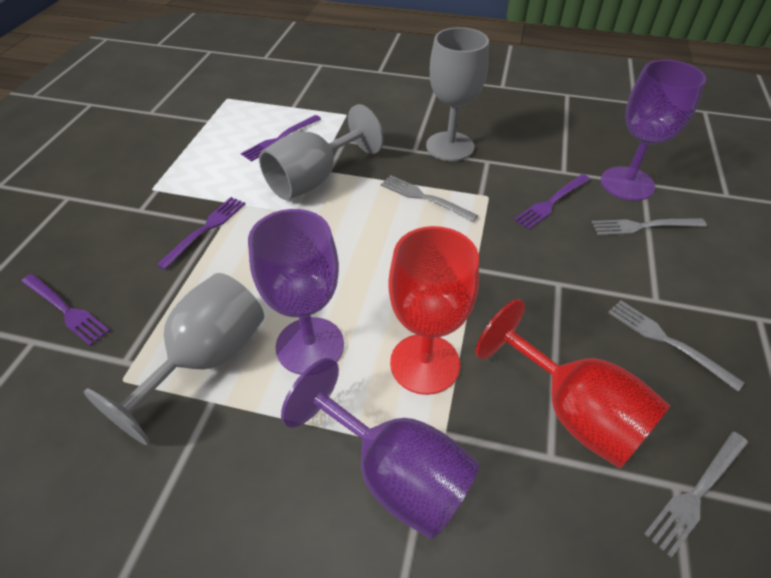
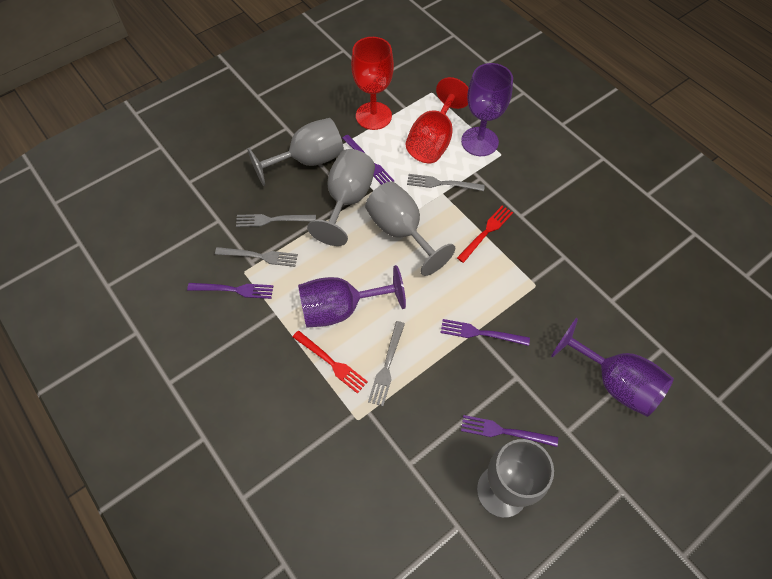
grey goblet: 3 -> 4
red fork: 0 -> 2

